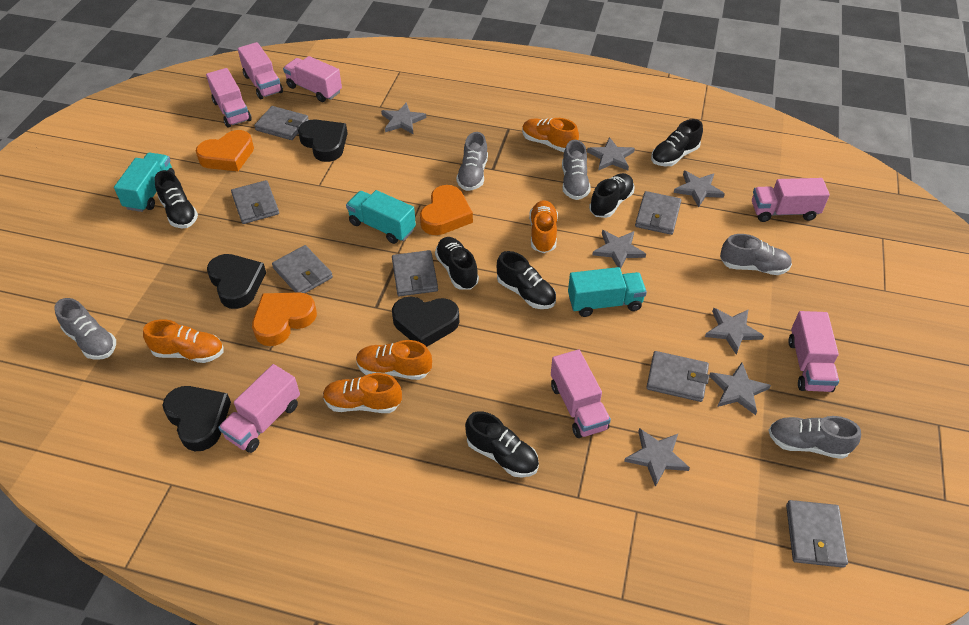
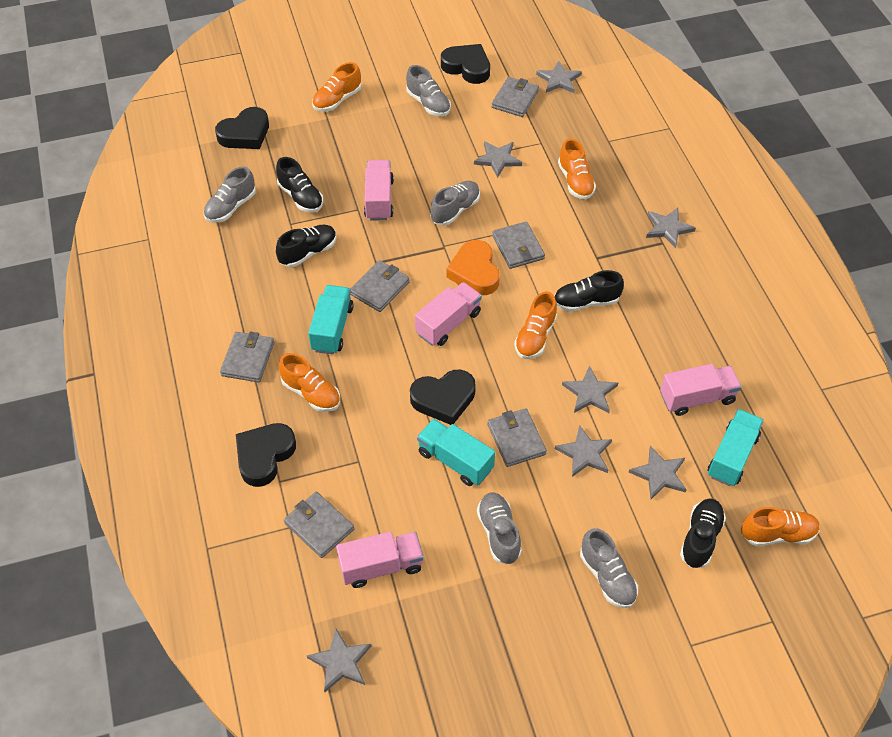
black shoe: 6 -> 4
grey wallet: 7 -> 6
orange heart: 3 -> 1
pink truck: 7 -> 4

